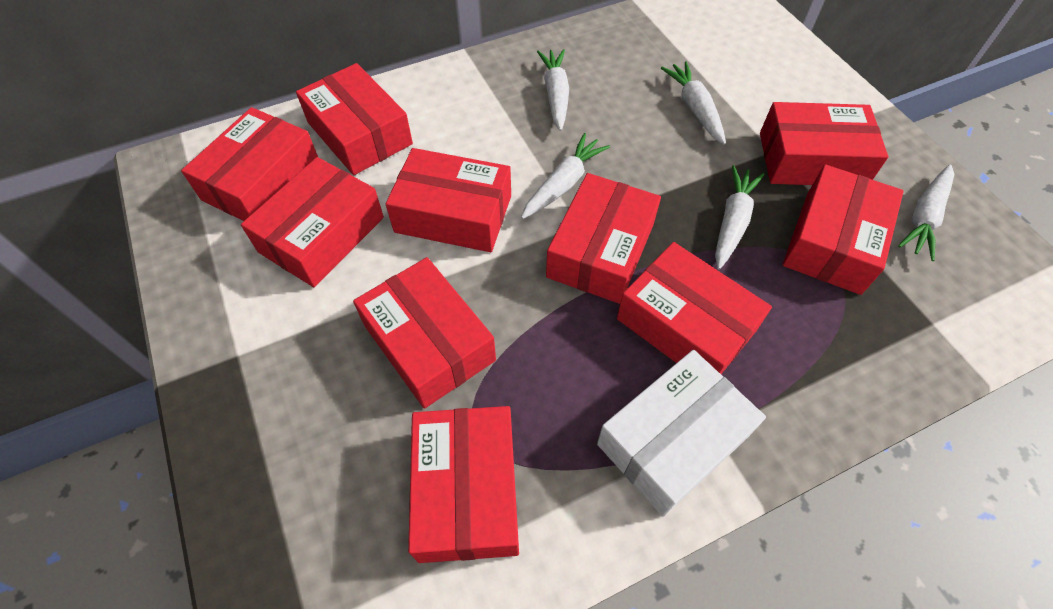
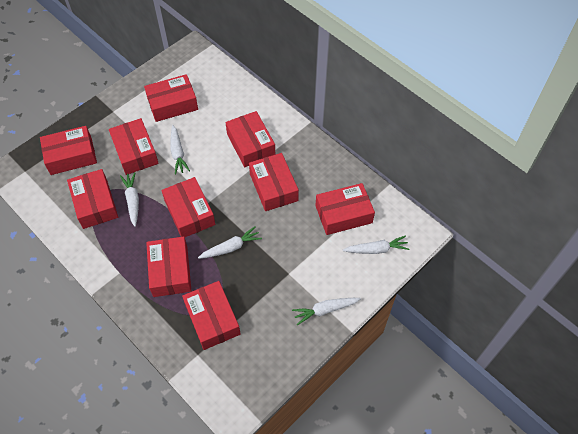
white box: 1 -> 0

